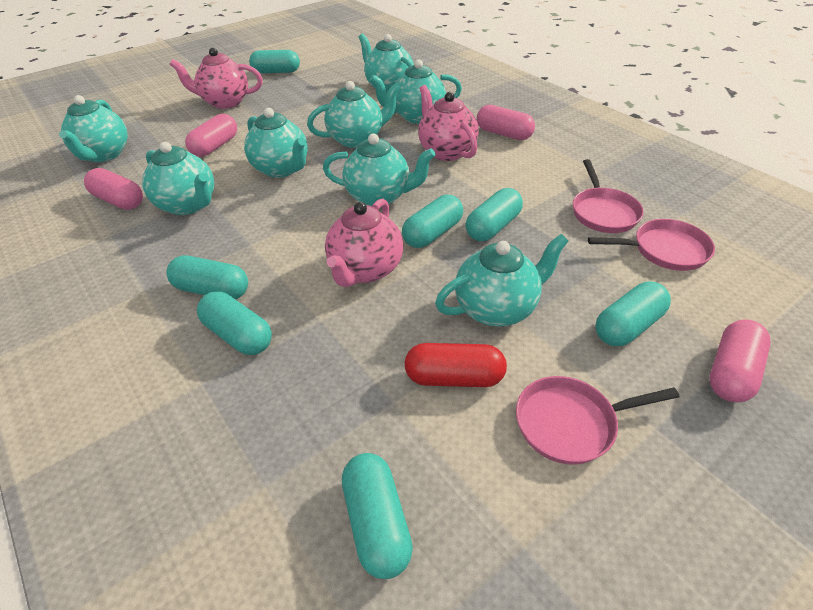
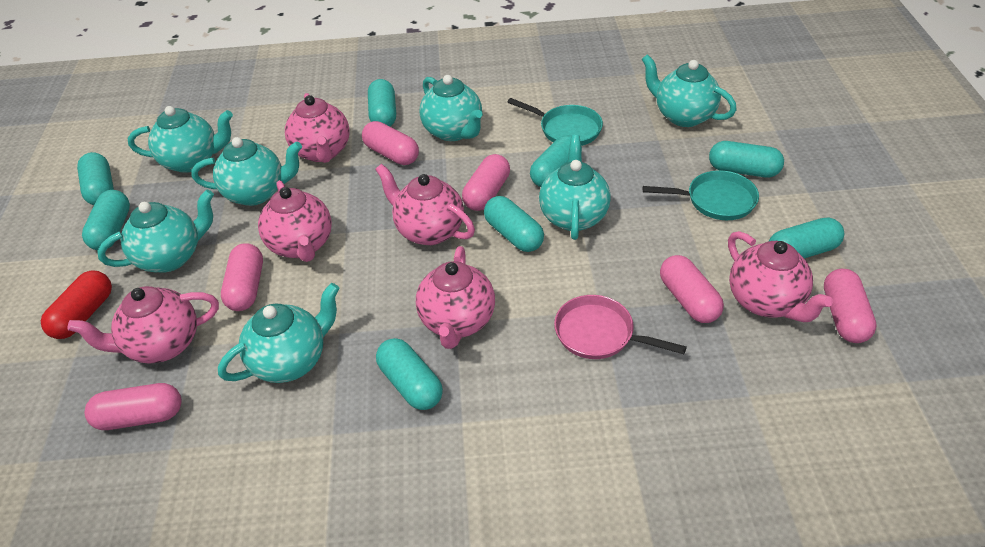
pink capsule: 4 -> 6
pink pan: 3 -> 1
pink teapot: 3 -> 6
turquoise capsule: 7 -> 8
turquoise pan: 0 -> 2
turquoise teapot: 8 -> 7

